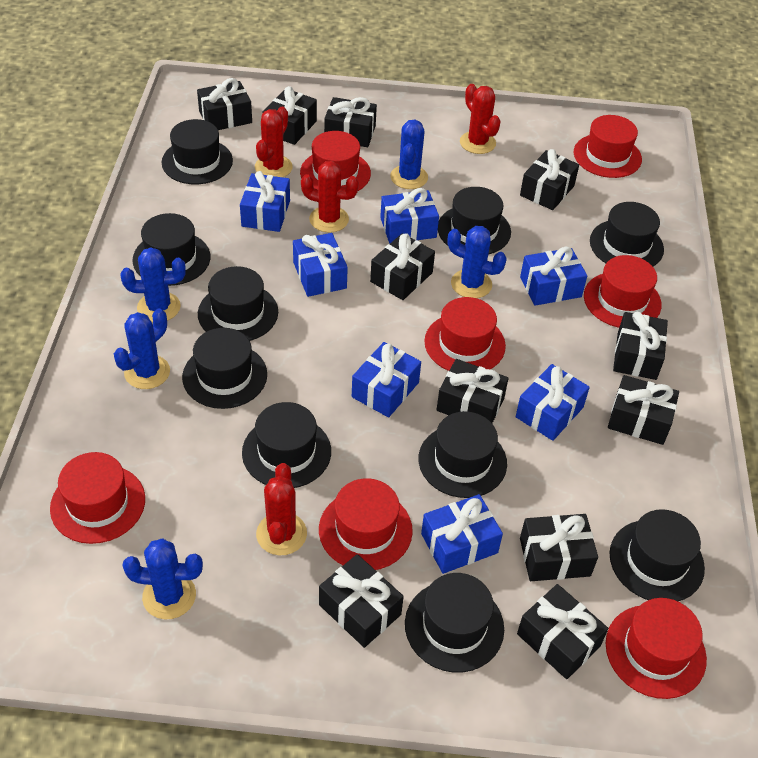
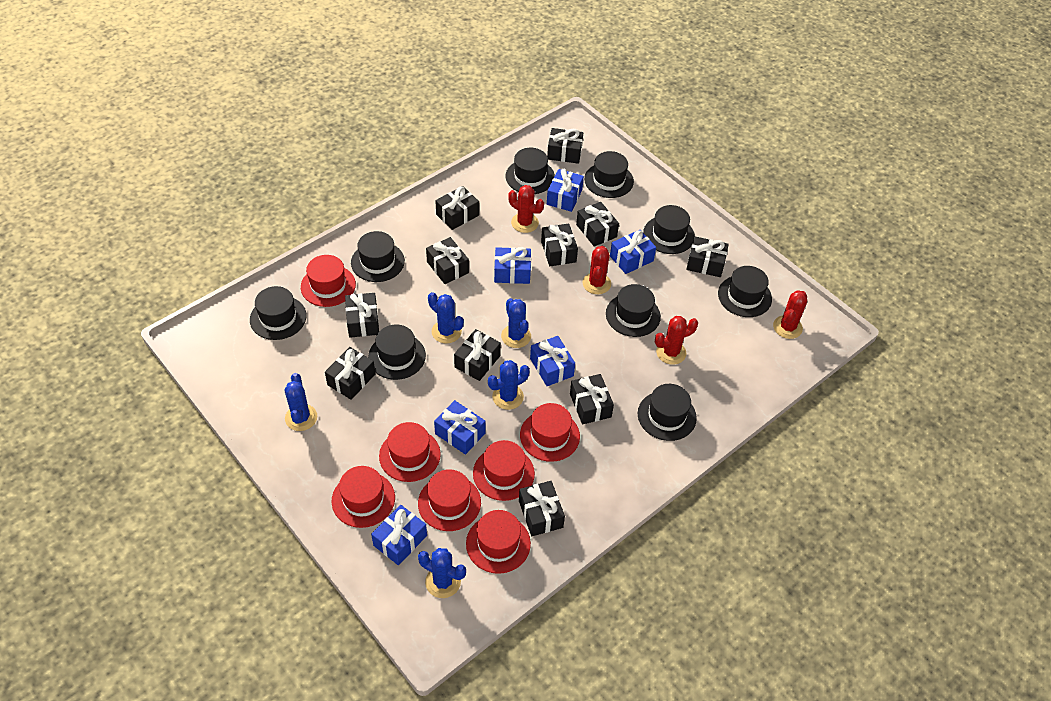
black hat: 10 -> 9
blue gift: 7 -> 6

